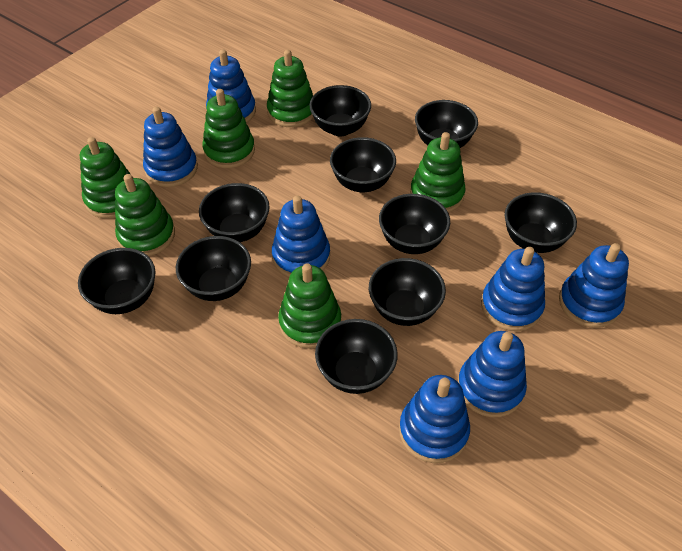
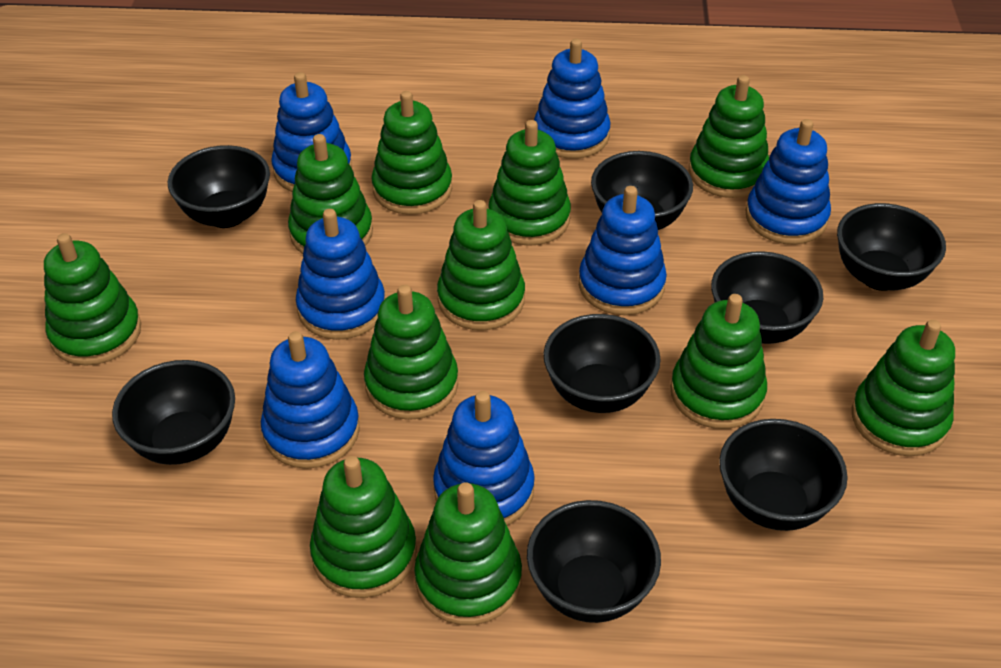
black bowl: 10 -> 8
green stacking toy: 6 -> 11

